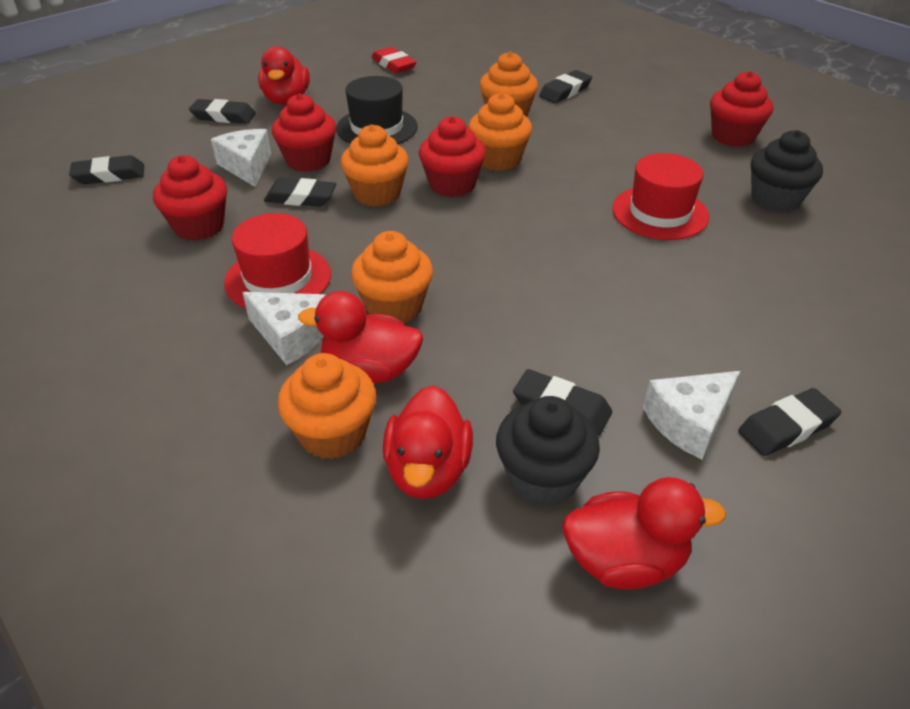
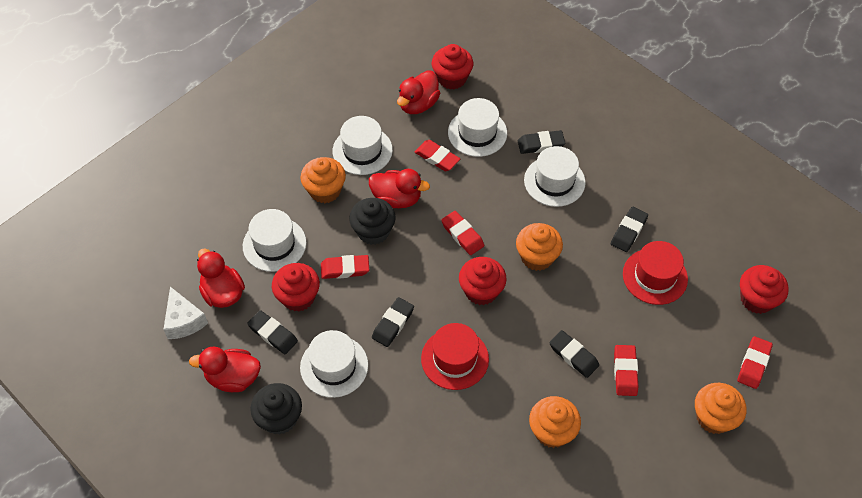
black eraser: 6 -> 5
black hat: 1 -> 0
orange cupcake: 5 -> 4
red eraser: 1 -> 5
white cheese: 3 -> 1
white hat: 0 -> 5

